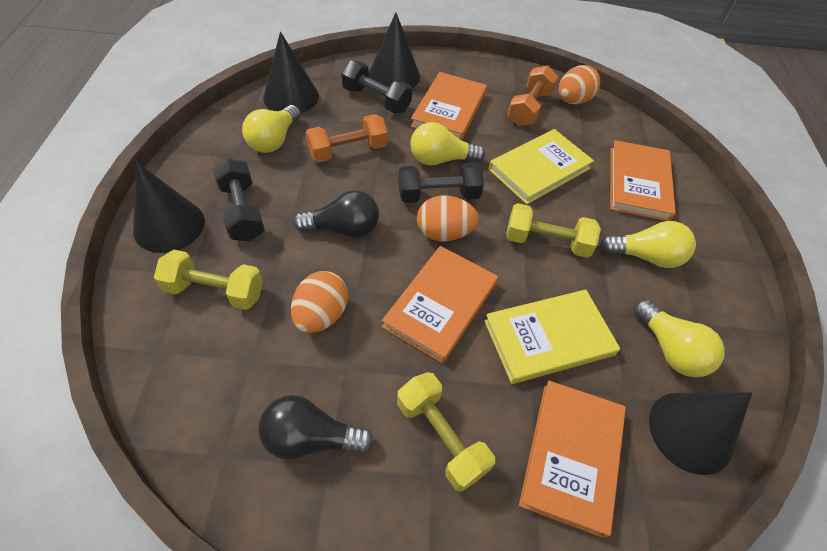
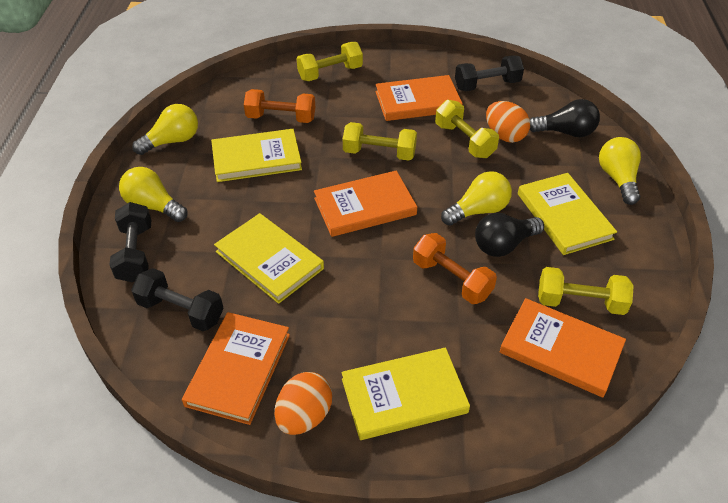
black cone: 4 -> 0
orange egg: 3 -> 2
yellow book: 2 -> 4
yellow dumbbell: 3 -> 4

